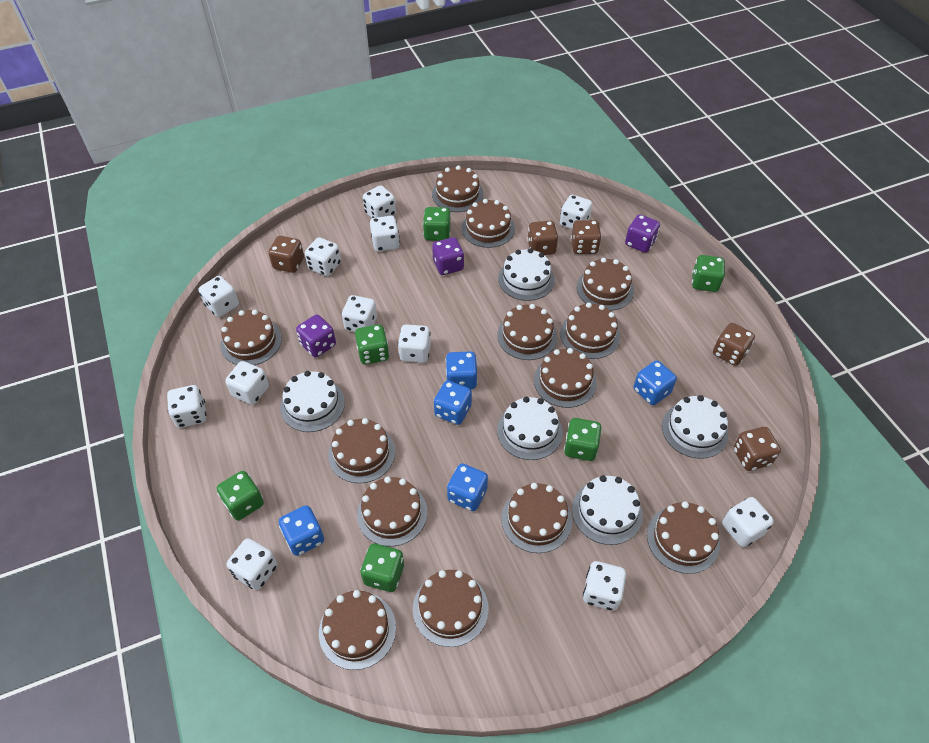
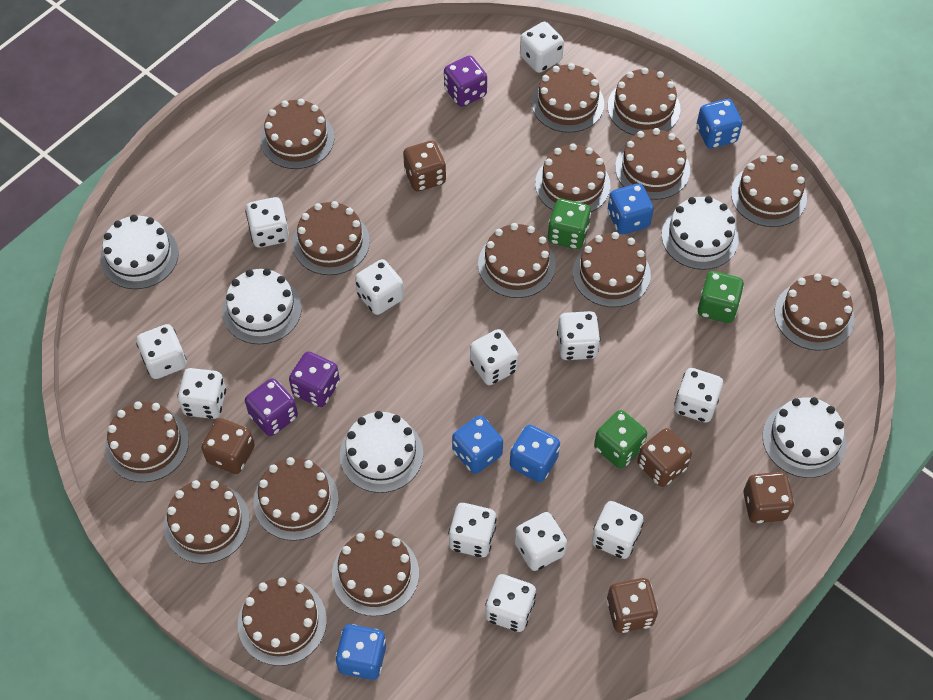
brown cake: 13 -> 15
green dice: 6 -> 3

